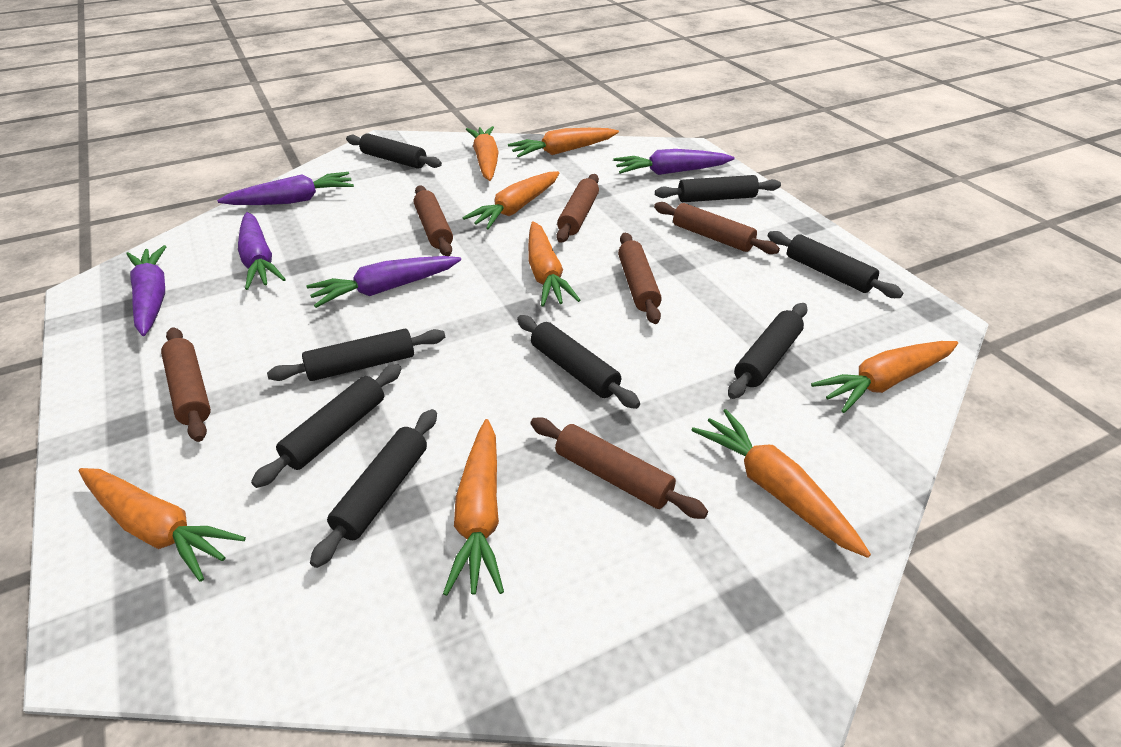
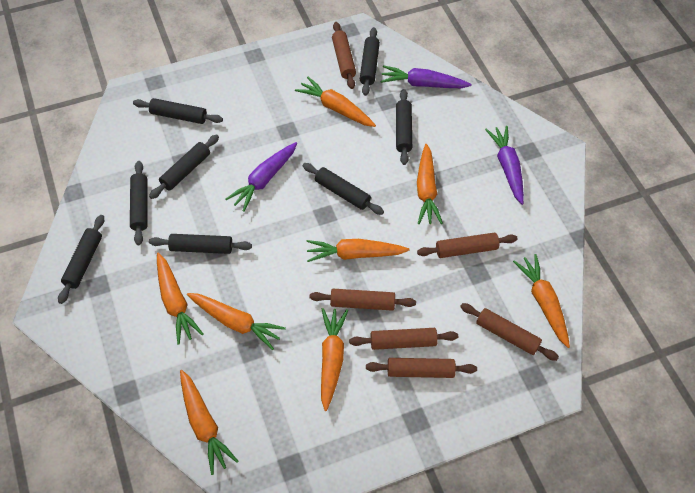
purple carrot: 5 -> 3

